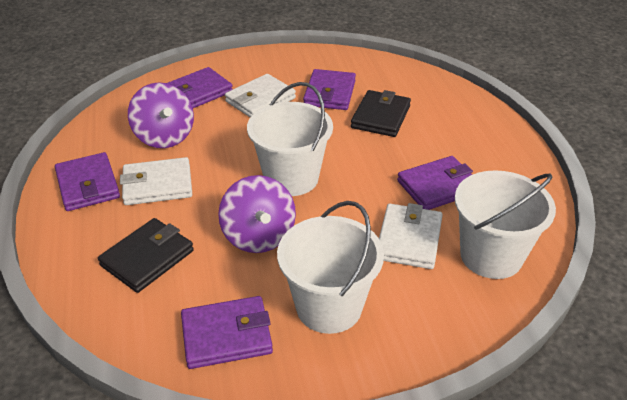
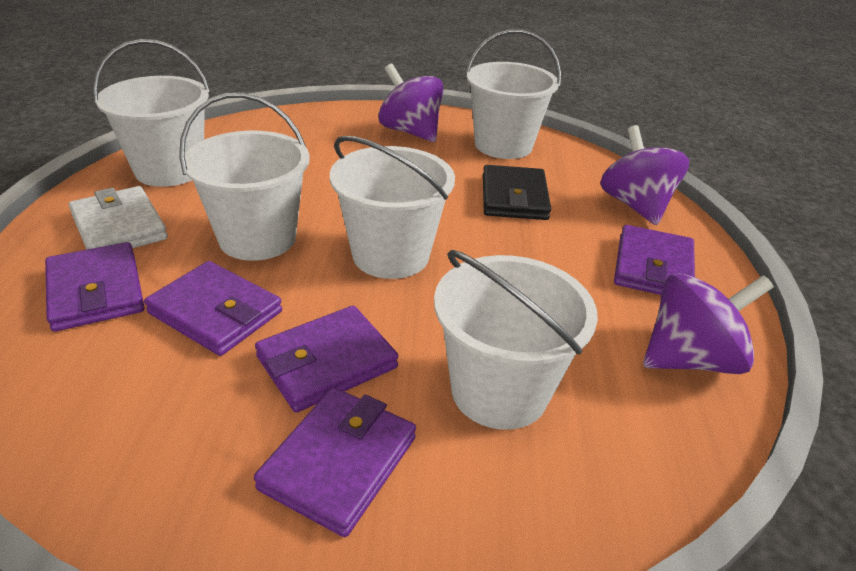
black wallet: 2 -> 1
purple spinning top: 2 -> 3
white bucket: 3 -> 5
white wallet: 3 -> 1

